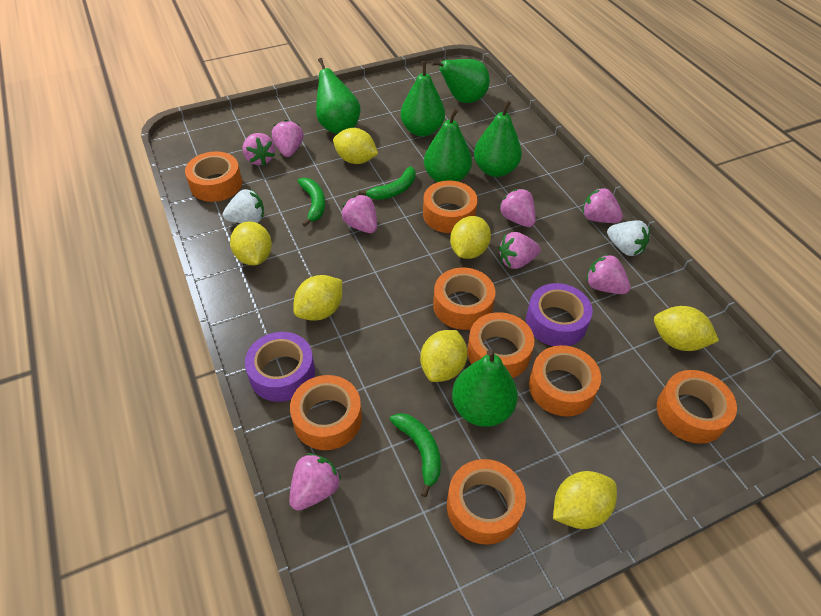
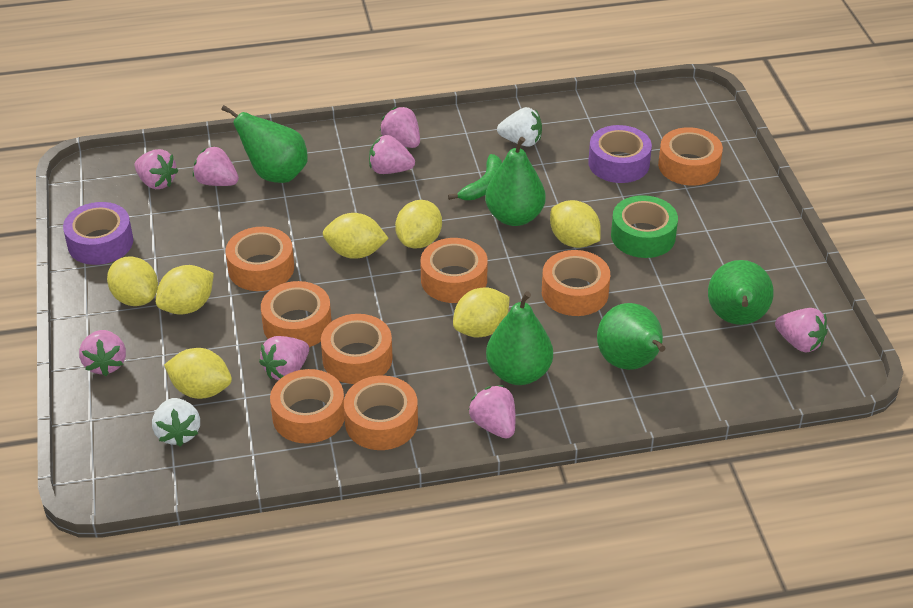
green banana: 3 -> 1
green pear: 6 -> 5
green tape: 0 -> 1

